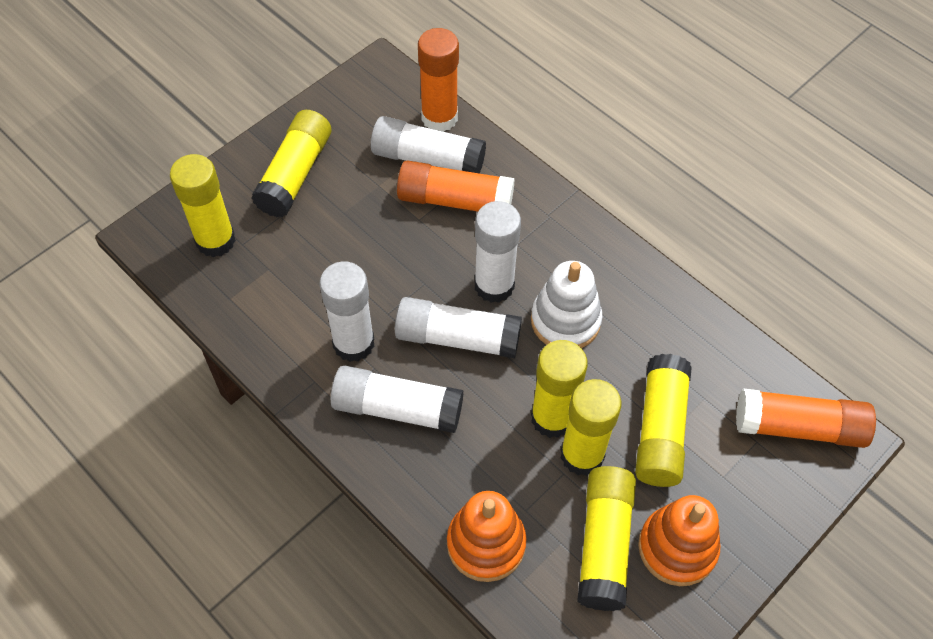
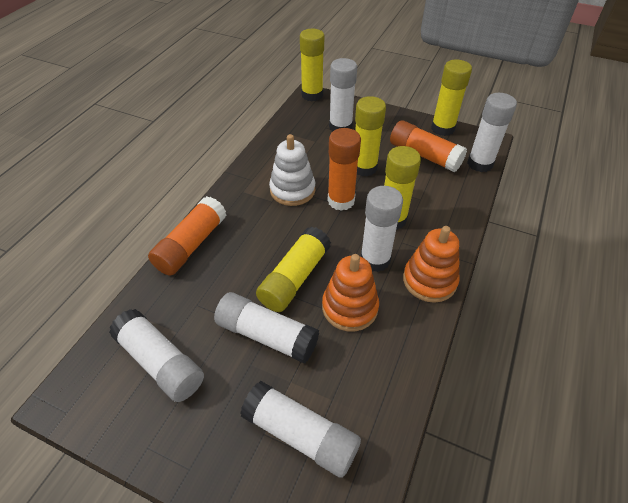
white glue stick: 5 -> 6
yellow glue stick: 6 -> 5

